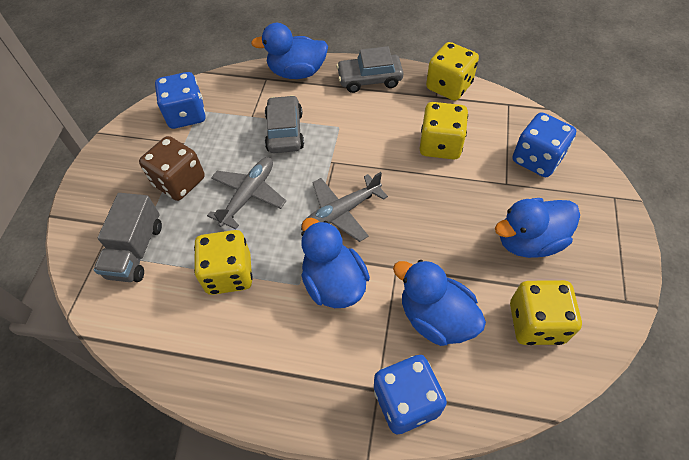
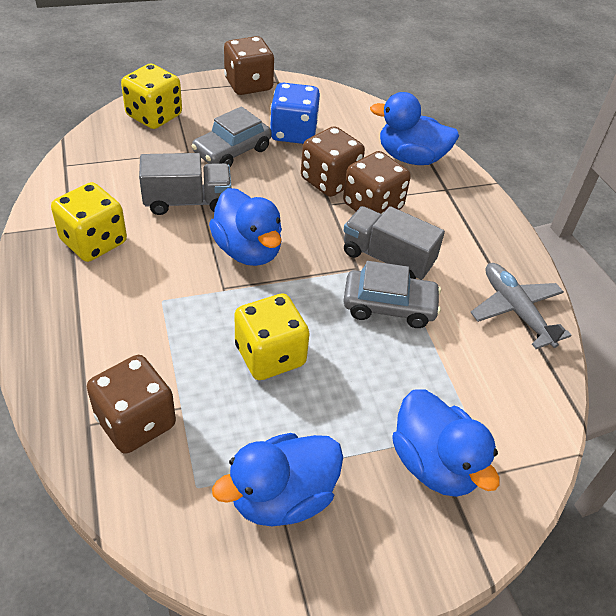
blue dice: 3 -> 1
brown dice: 1 -> 4
grey plane: 2 -> 1
grey truck: 1 -> 2
yellow dice: 4 -> 3

